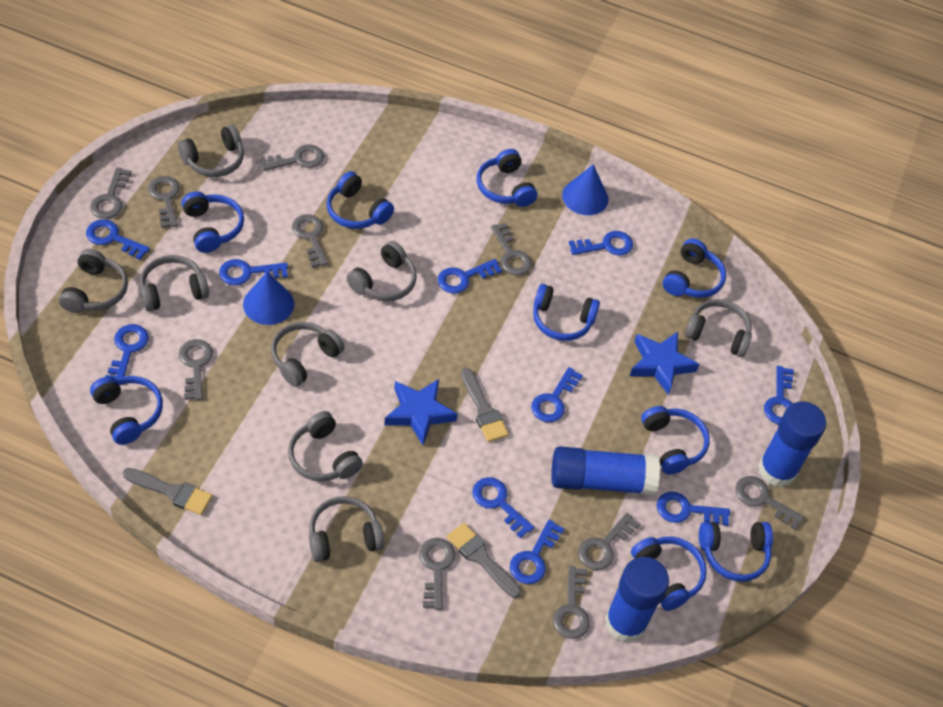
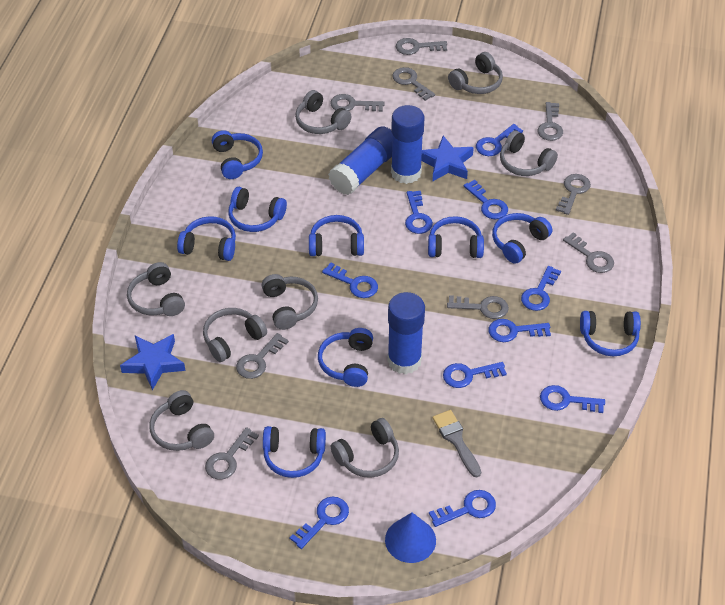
blue cone: 2 -> 1
grey brush: 3 -> 1
grey key: 10 -> 9

